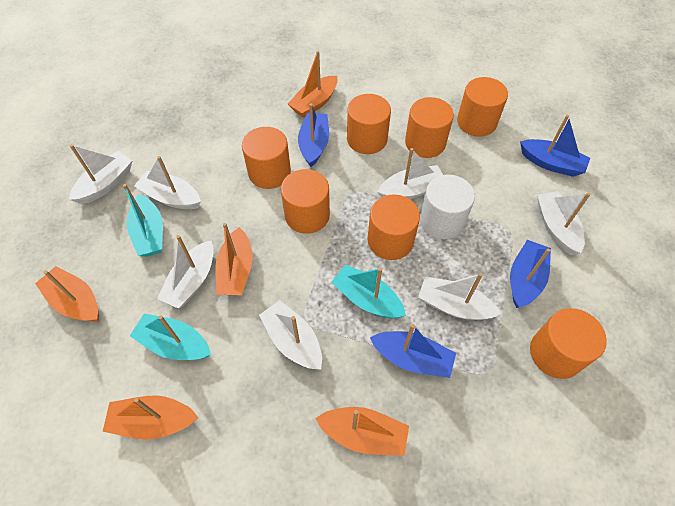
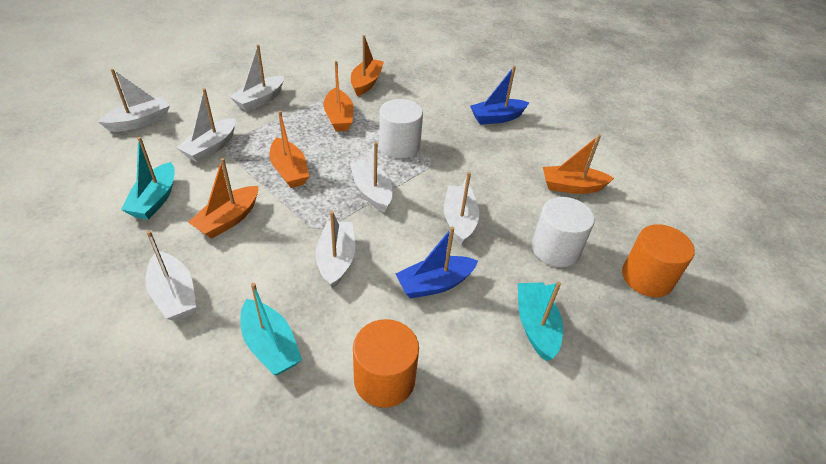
blue boat: 4 -> 2
orange cylinder: 7 -> 2
white cylinder: 1 -> 2

